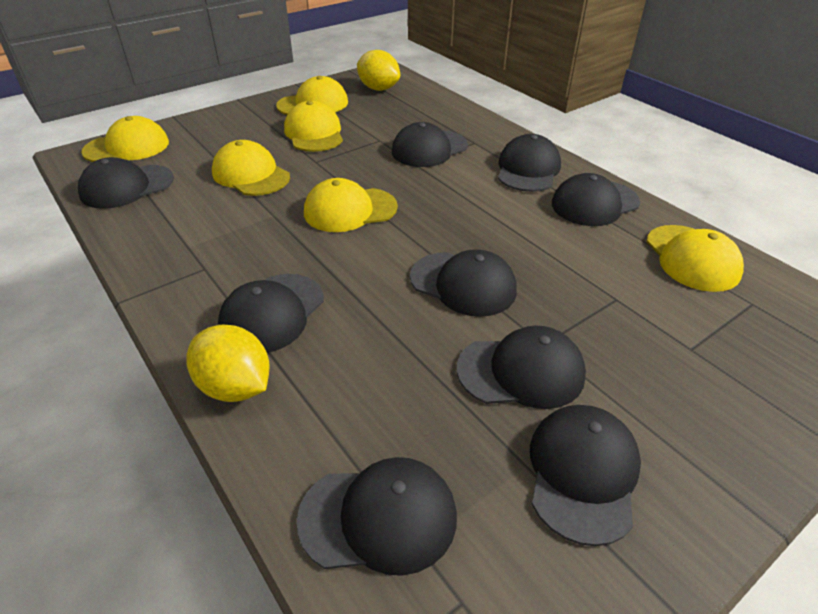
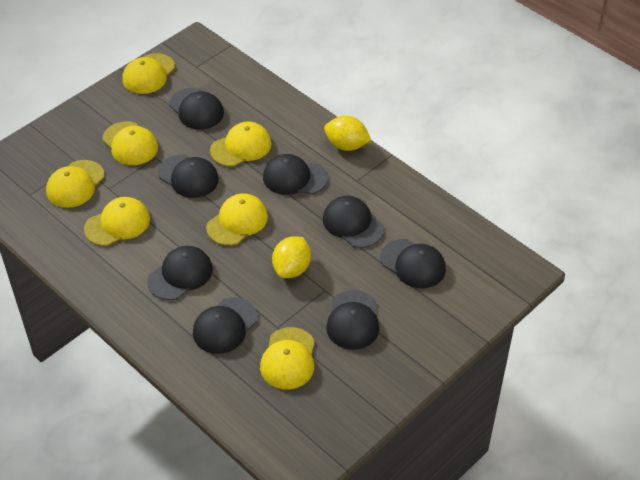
black cap: 9 -> 8
yellow cap: 6 -> 7

